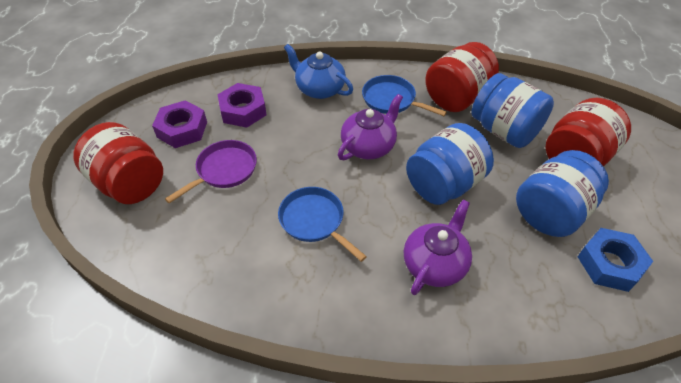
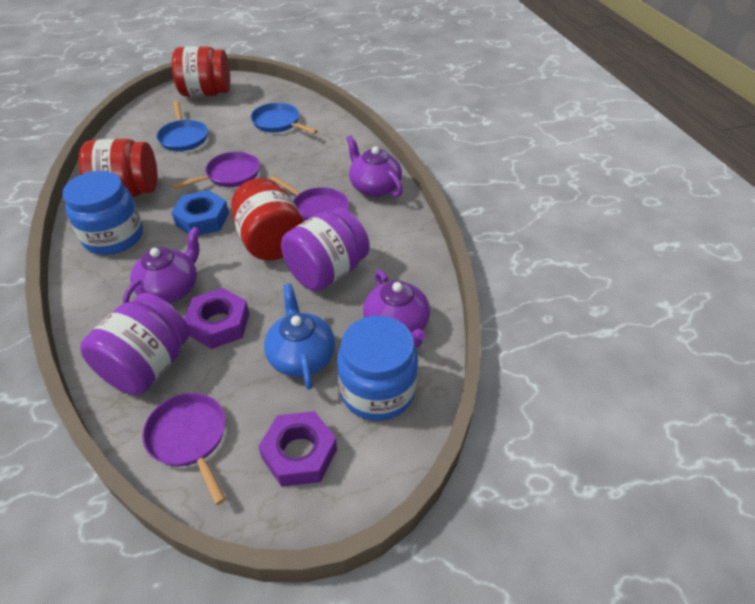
blue jar: 3 -> 2
purple jar: 0 -> 2
purple pan: 1 -> 3
purple teapot: 2 -> 3

